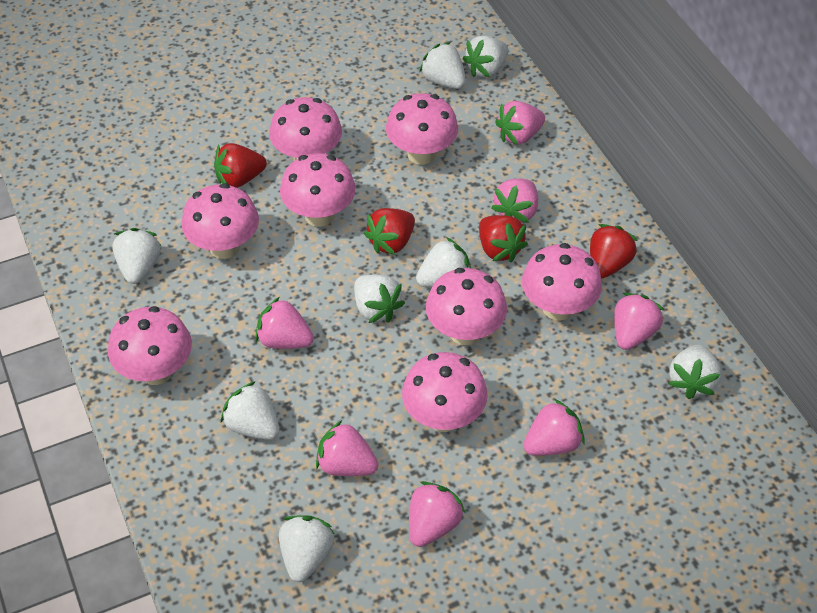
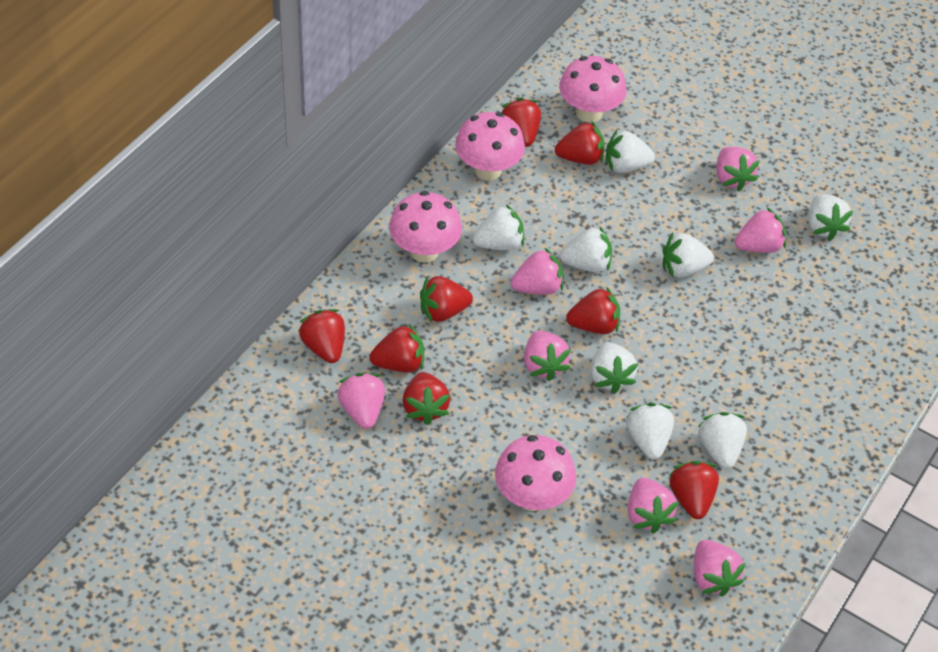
pink mushroom: 8 -> 4
red strawberry: 4 -> 8

